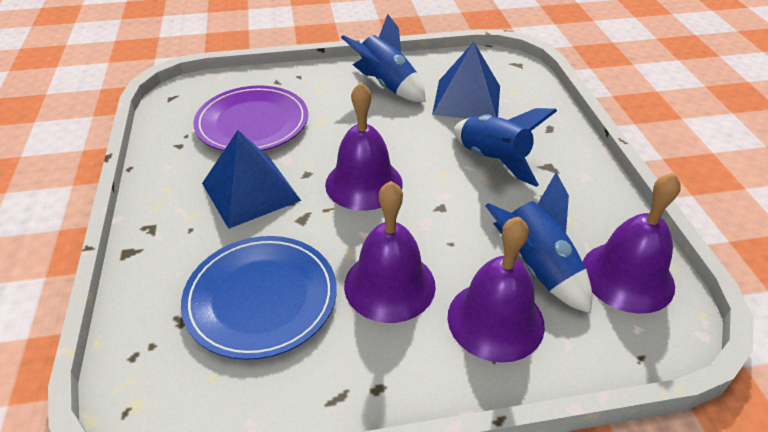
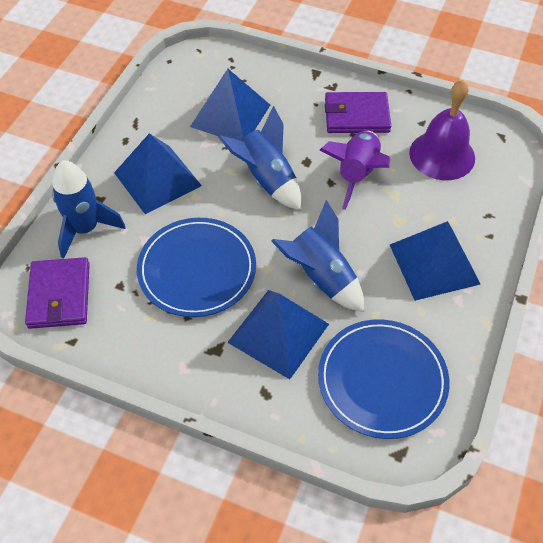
blue plate: 1 -> 2
blue pyramid: 2 -> 4
purple bell: 4 -> 1
purple plate: 1 -> 0
purple rocket: 0 -> 1
purple wallet: 0 -> 2

